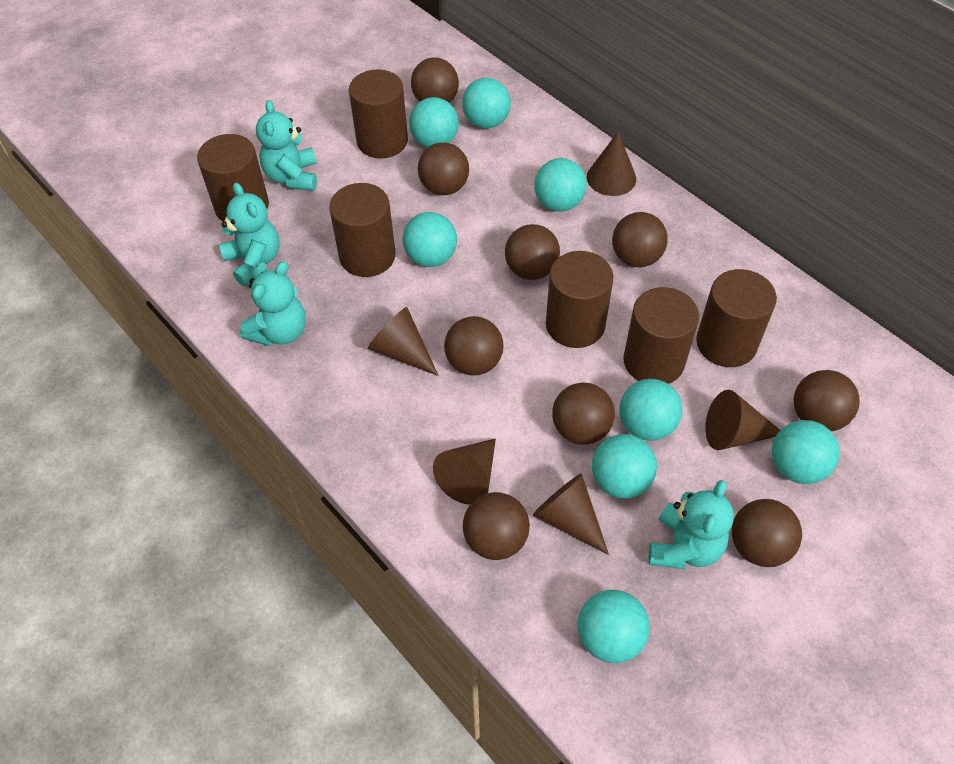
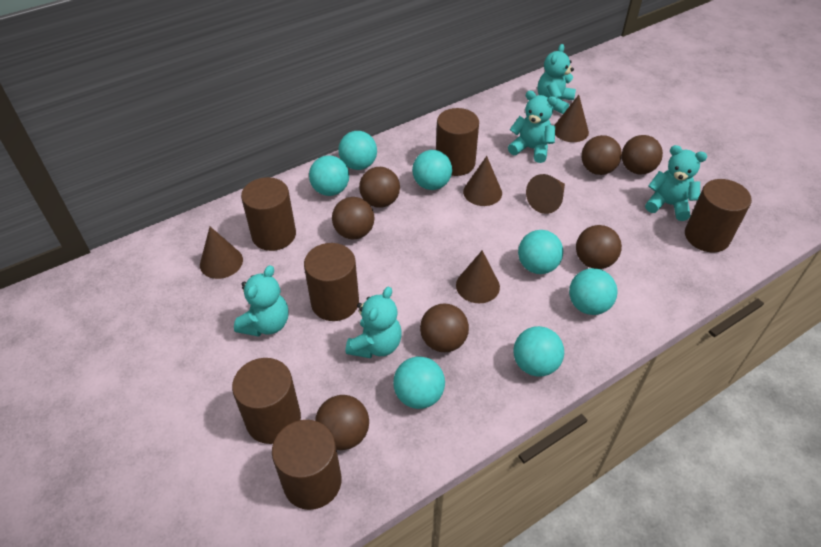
brown ball: 9 -> 7
turquoise ball: 8 -> 7
turquoise teddy bear: 4 -> 5

